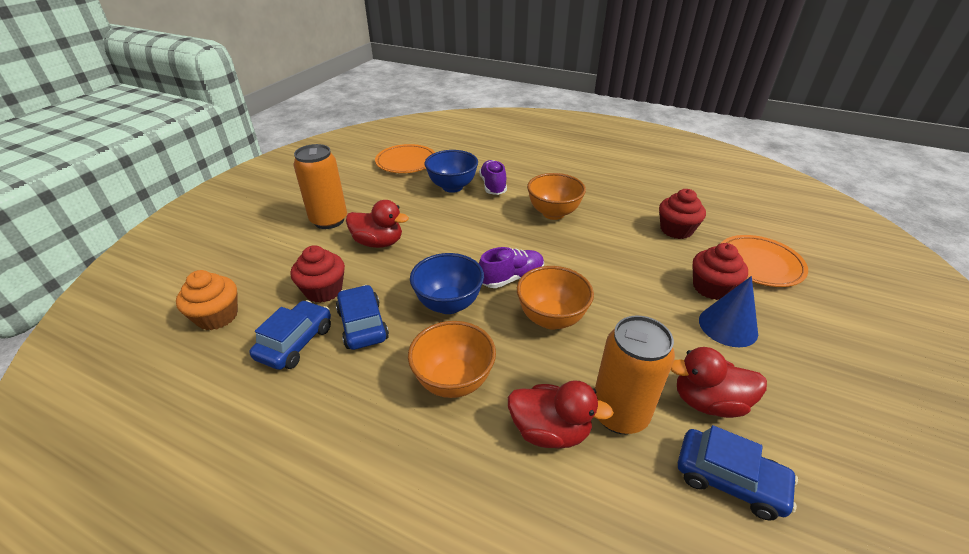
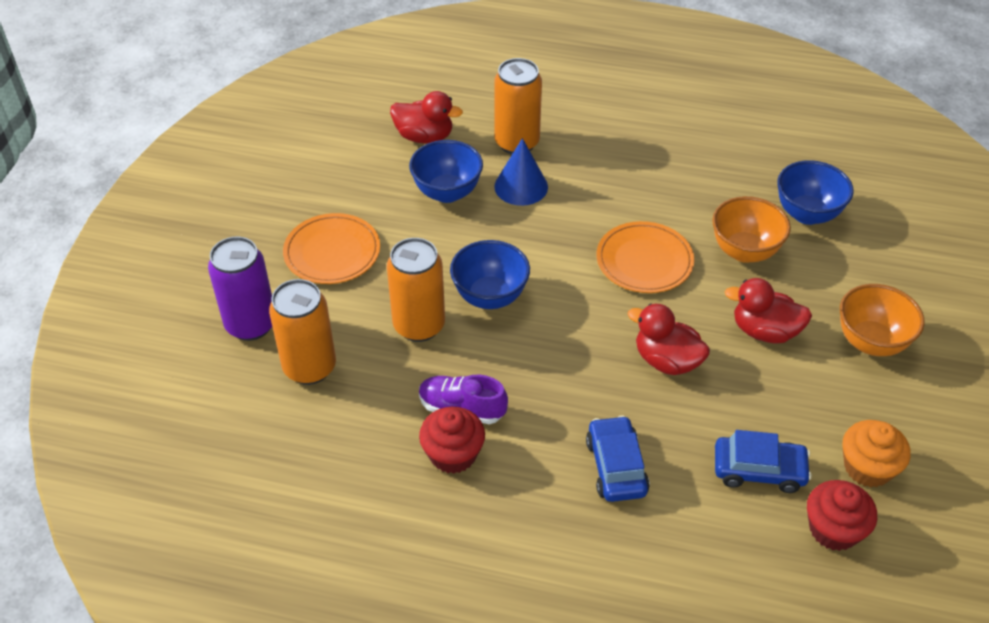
blue bowl: 2 -> 3
blue car: 3 -> 2
orange bowl: 3 -> 2
orange can: 2 -> 3
purple can: 0 -> 1
purple shoe: 2 -> 1
red cupcake: 3 -> 2

